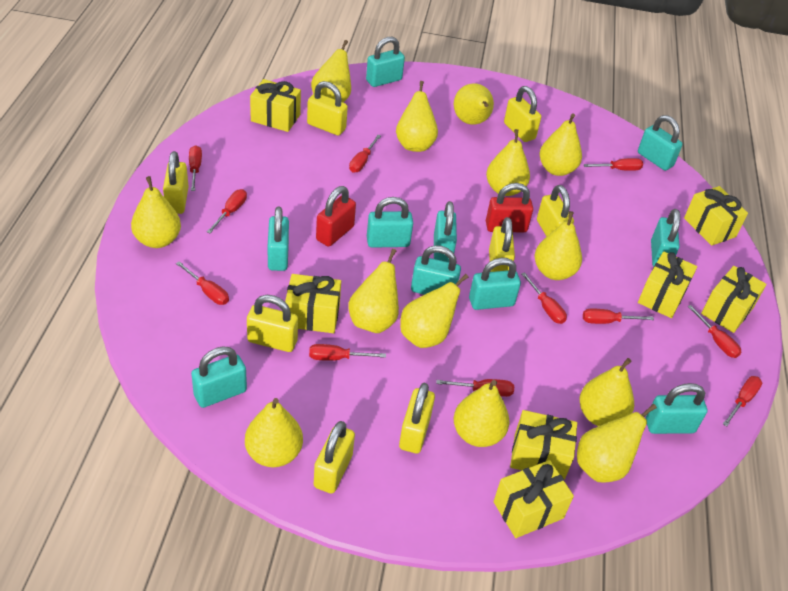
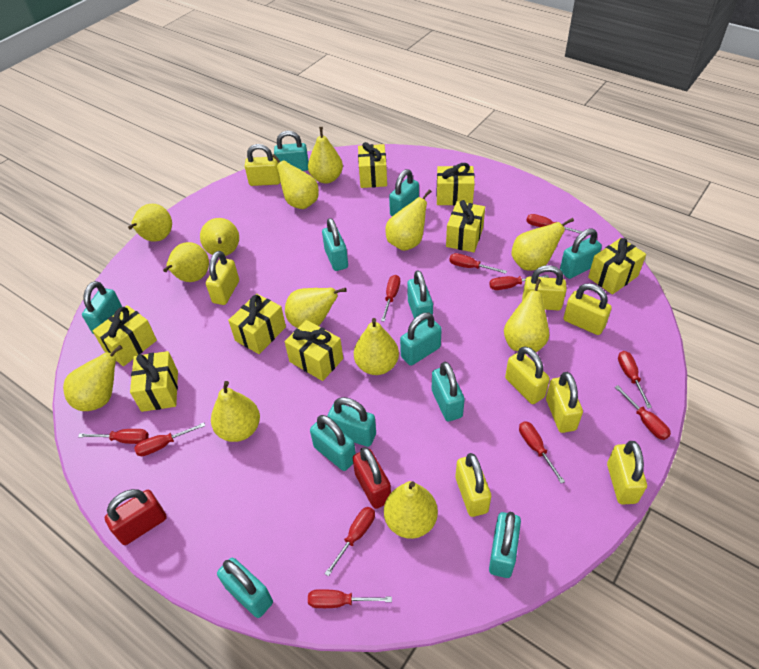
turquoise padlock: 10 -> 12
yellow gift: 7 -> 8

